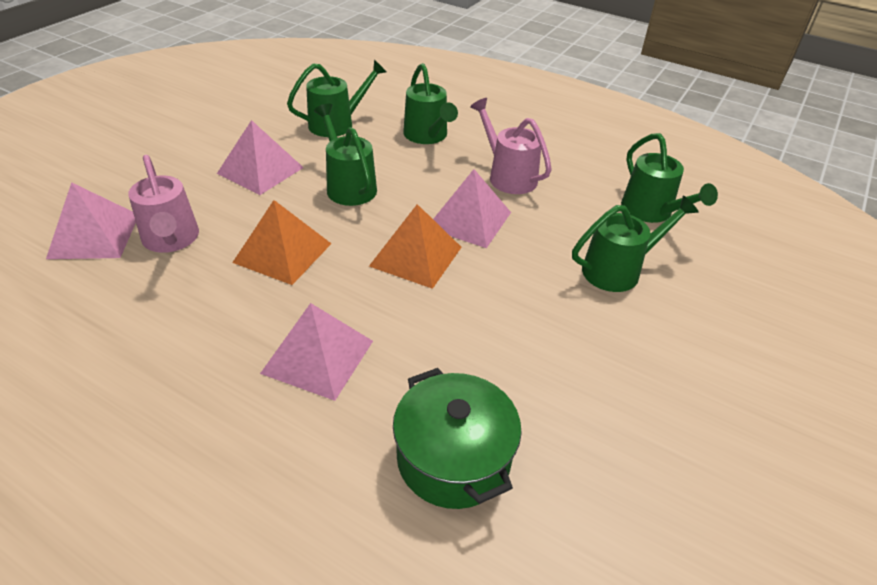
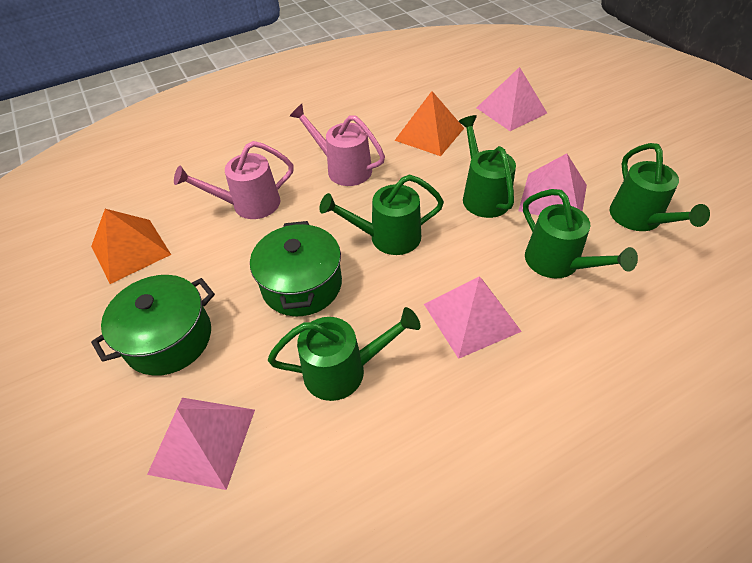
green pot: 1 -> 2

